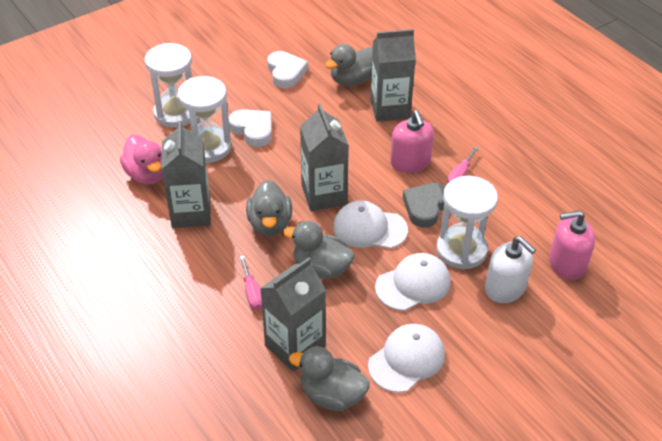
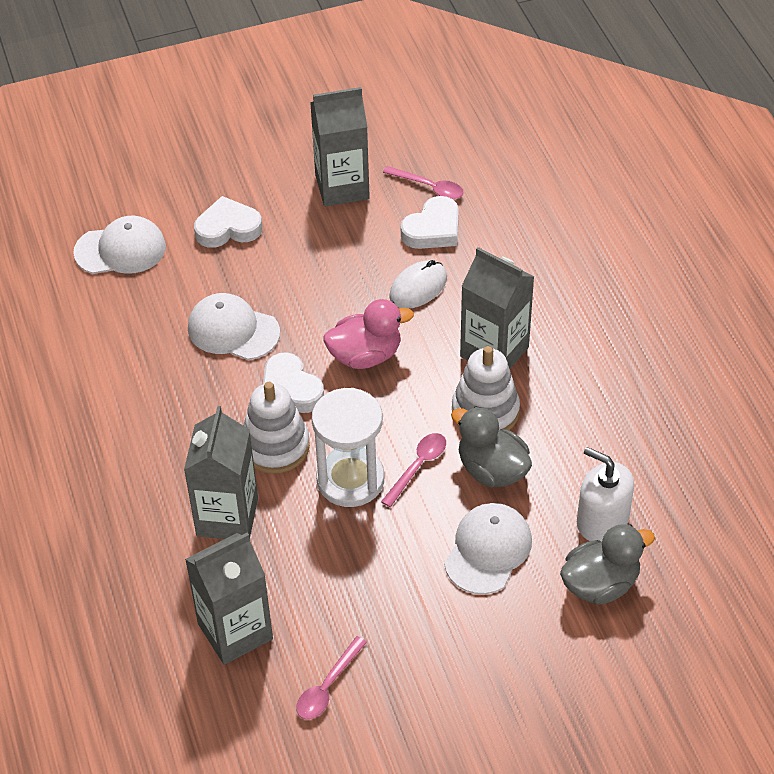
grey duck: 4 -> 2
grey heart: 1 -> 0
pink screwdriver: 2 -> 0
pink soap dispenser: 2 -> 0
pink spoon: 0 -> 3
white heart: 2 -> 3
white hourglass: 3 -> 1
white mouse: 0 -> 1
white stacking toy: 0 -> 2

